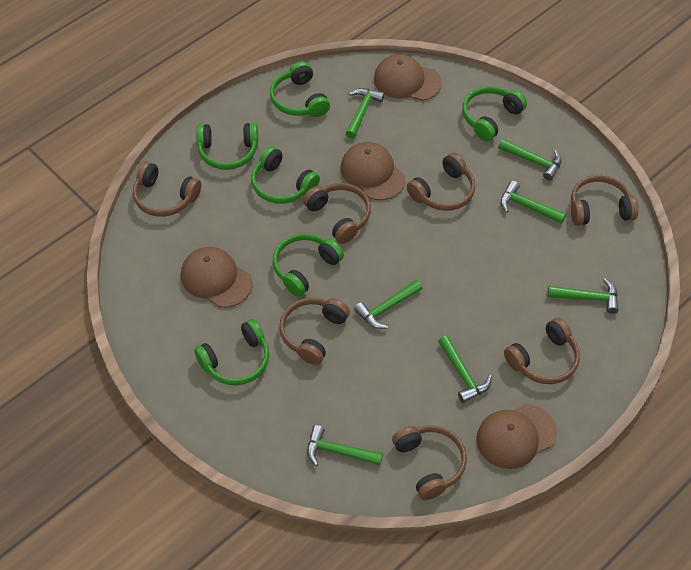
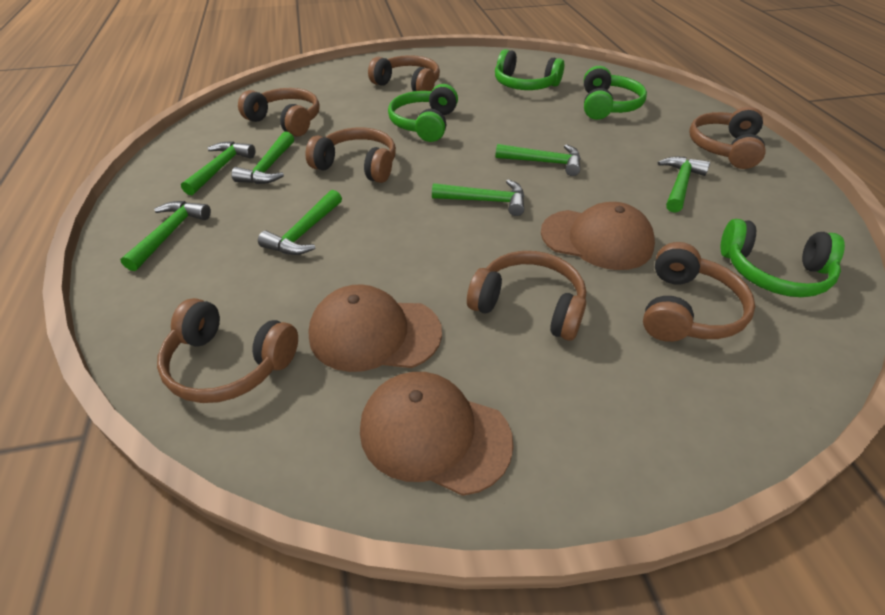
brown cap: 4 -> 3
green headphones: 6 -> 4

